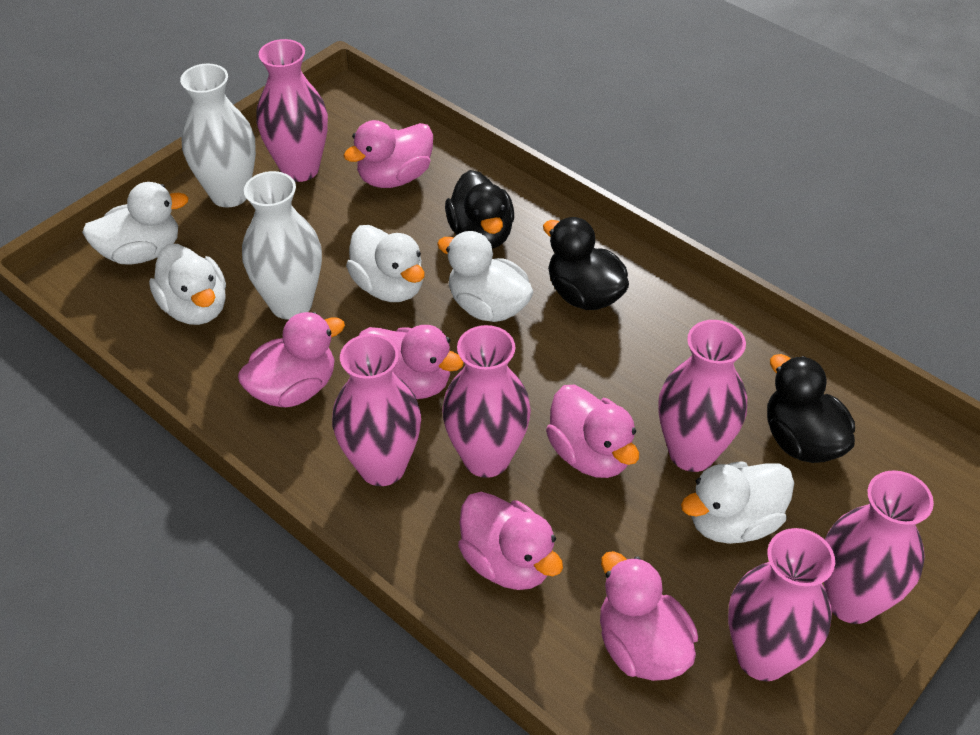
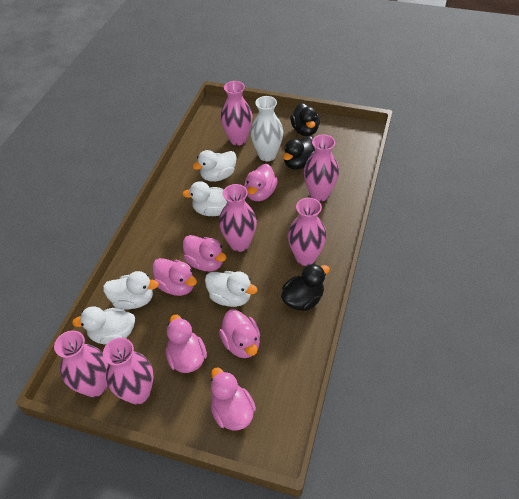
white vase: 2 -> 1

